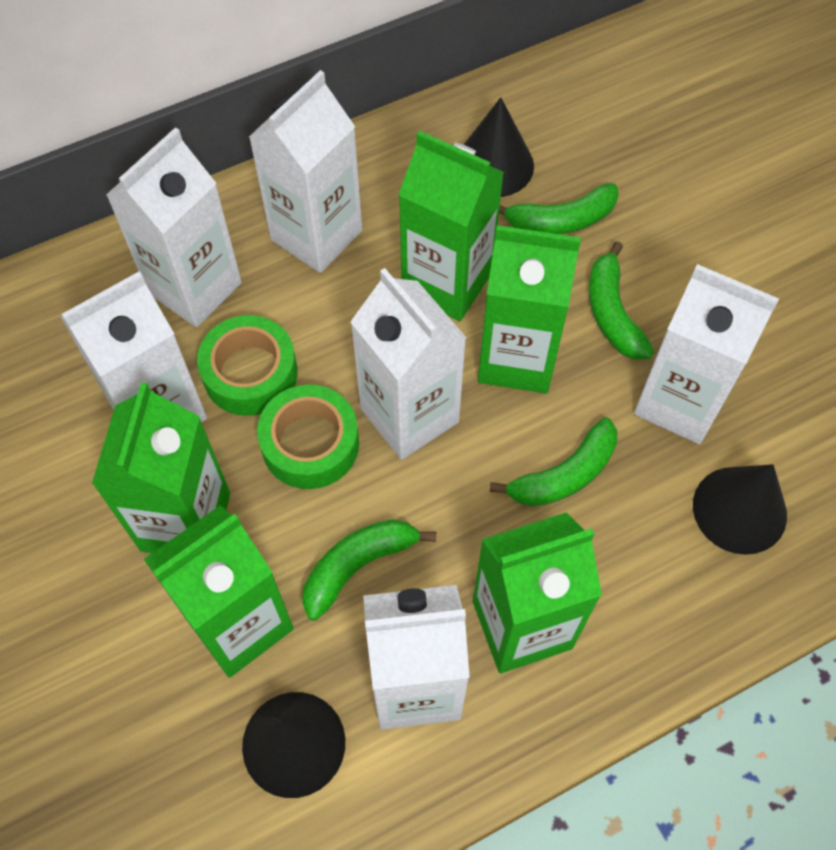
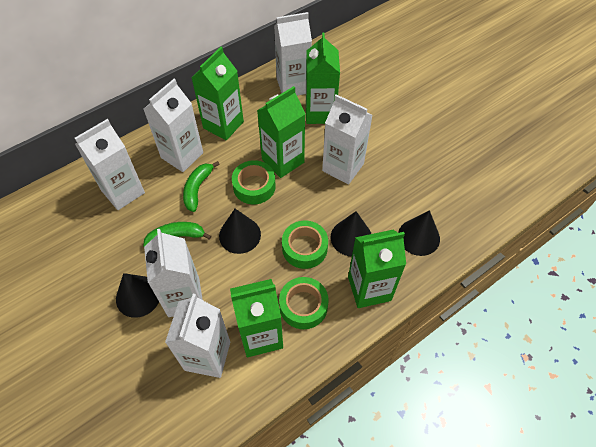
black cone: 3 -> 4
green banana: 4 -> 2
green tape: 2 -> 3

